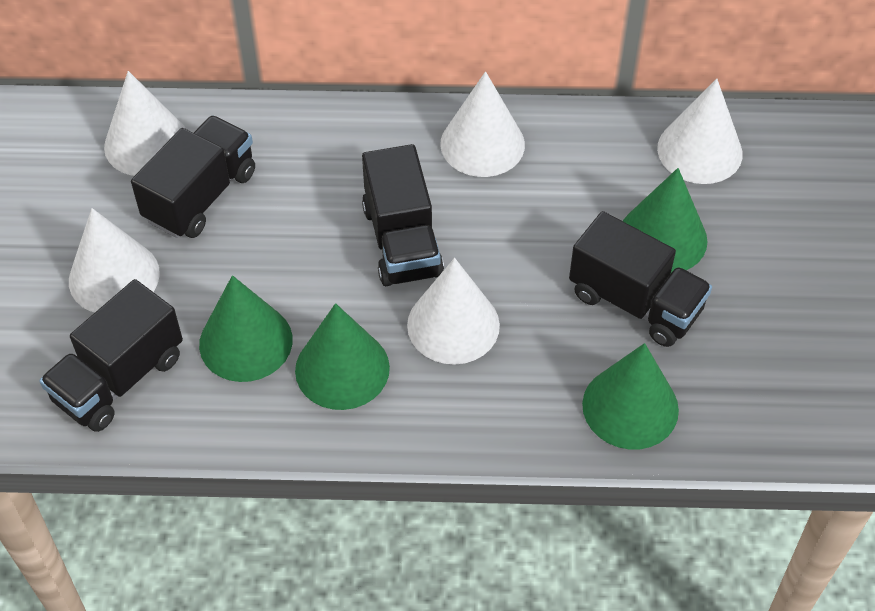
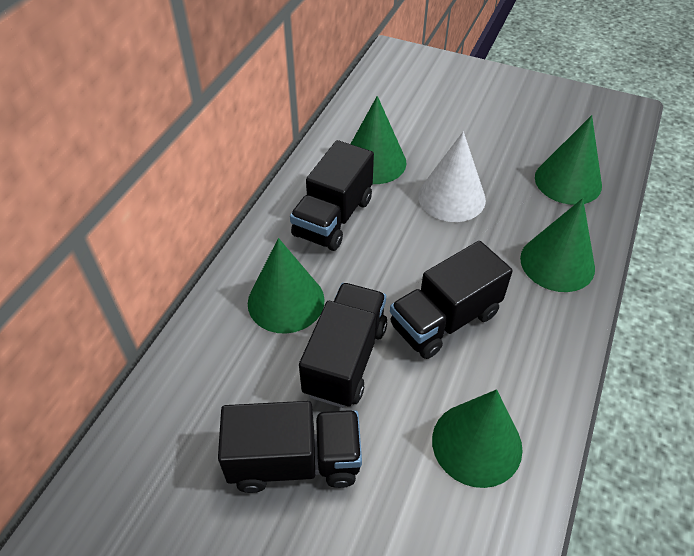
green cone: 4 -> 5
white cone: 5 -> 1

